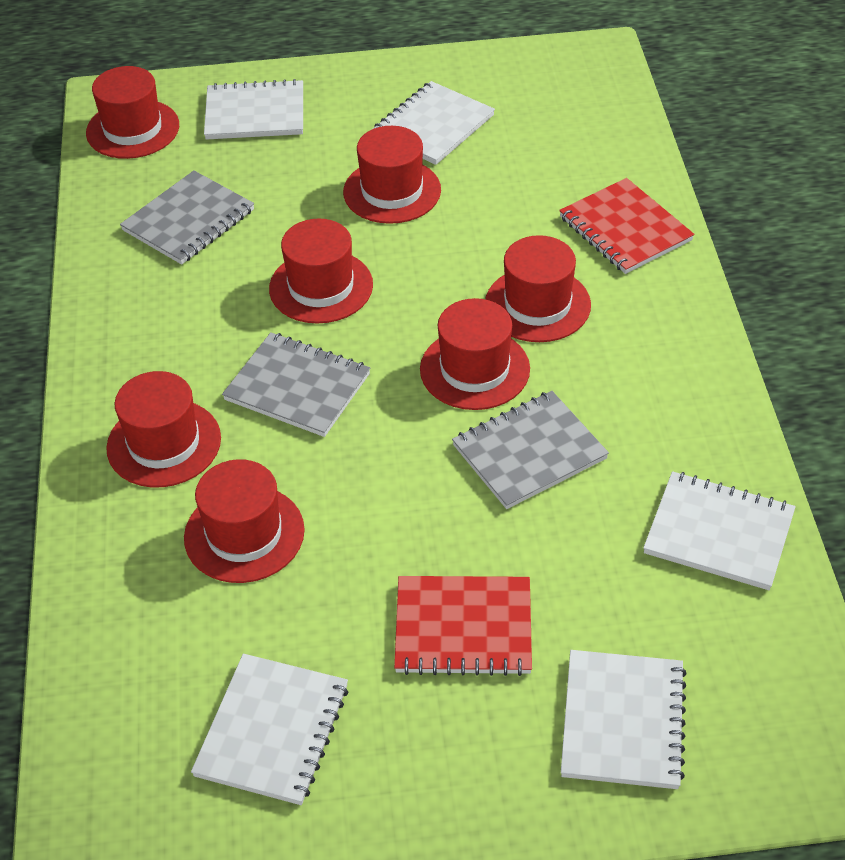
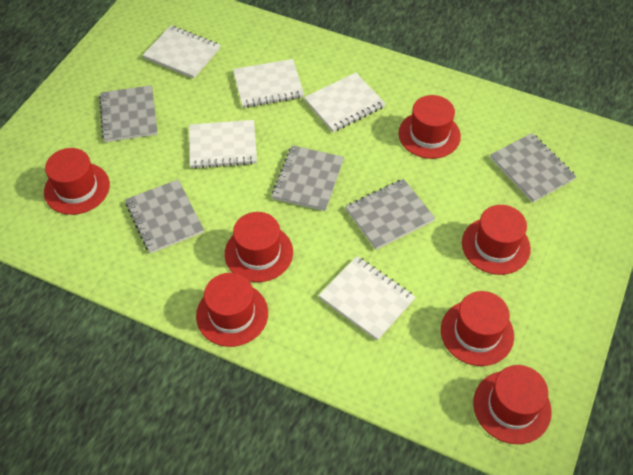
grey notebook: 3 -> 5
red notebook: 2 -> 0

